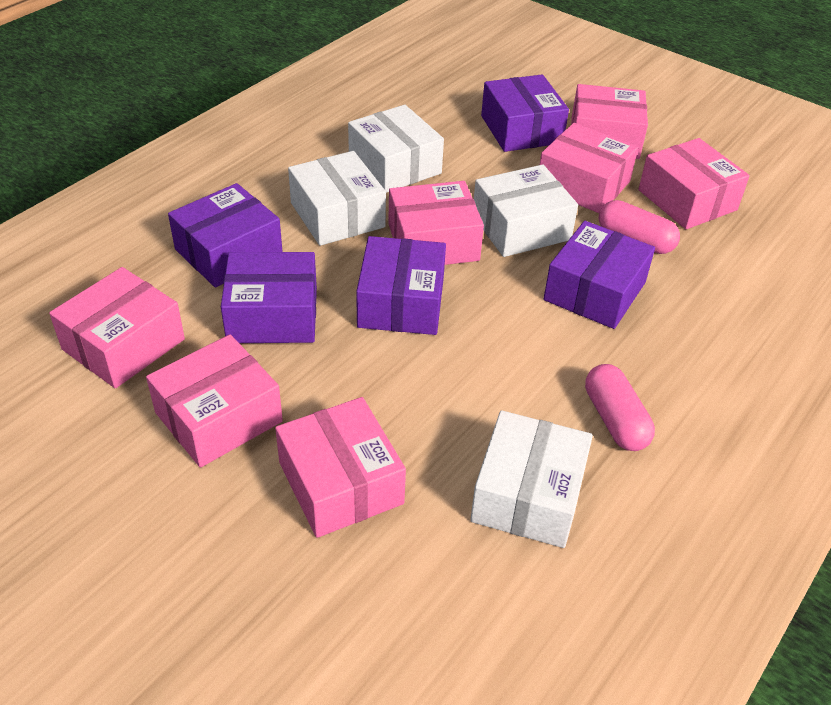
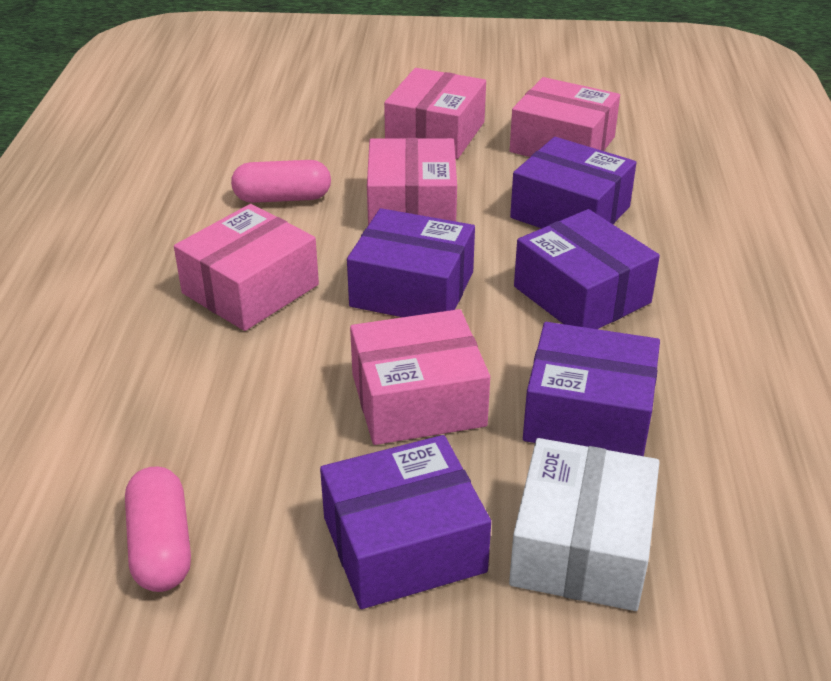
pink box: 7 -> 5
white box: 4 -> 1

